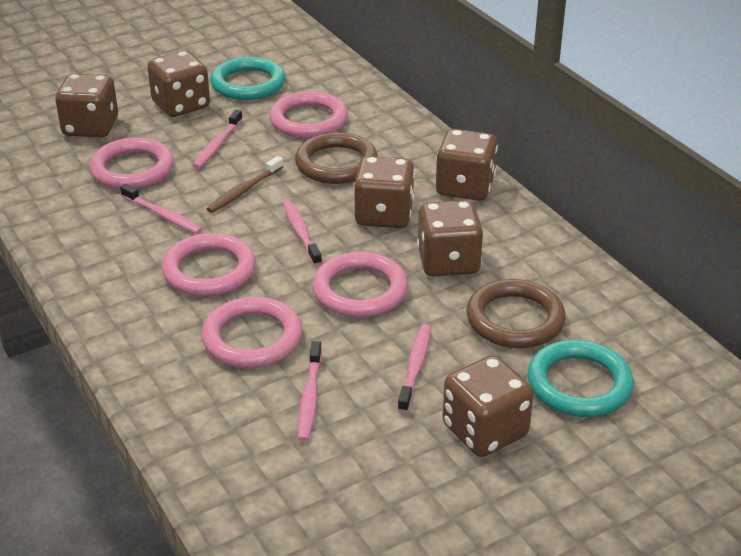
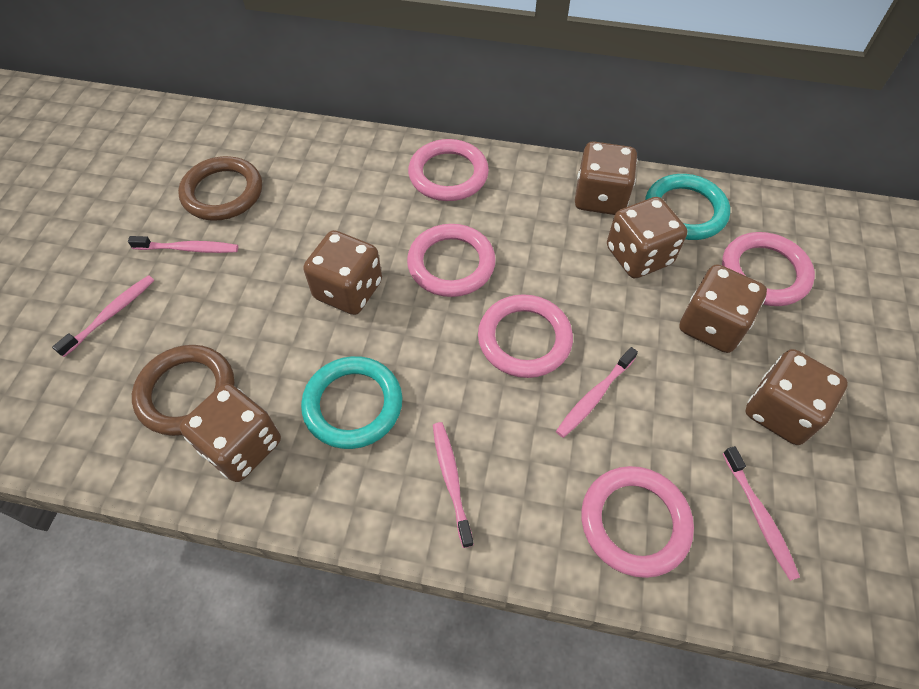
brown toothbrush: 1 -> 0

